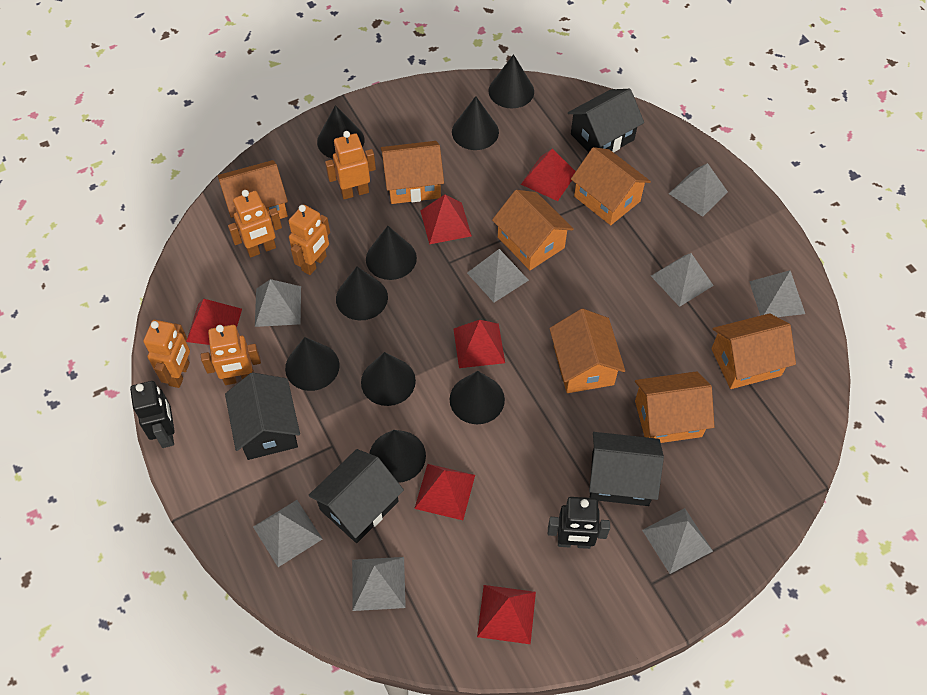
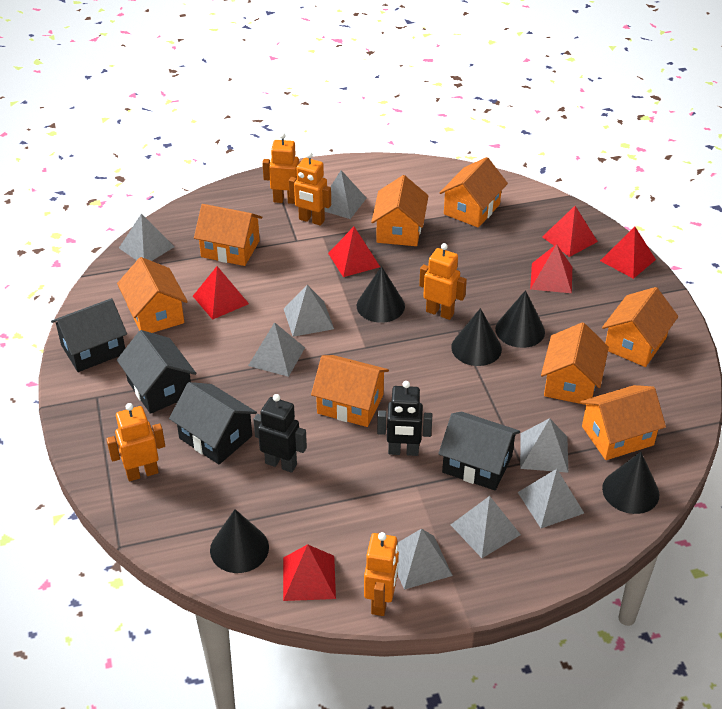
black cone: 9 -> 5
orange house: 7 -> 8

